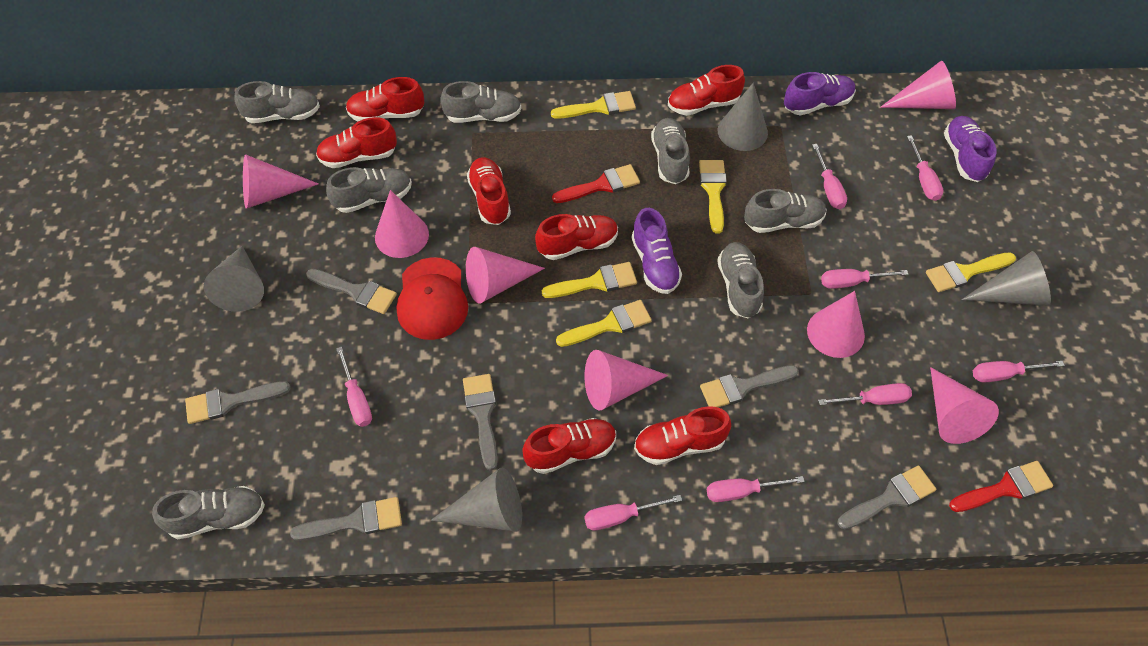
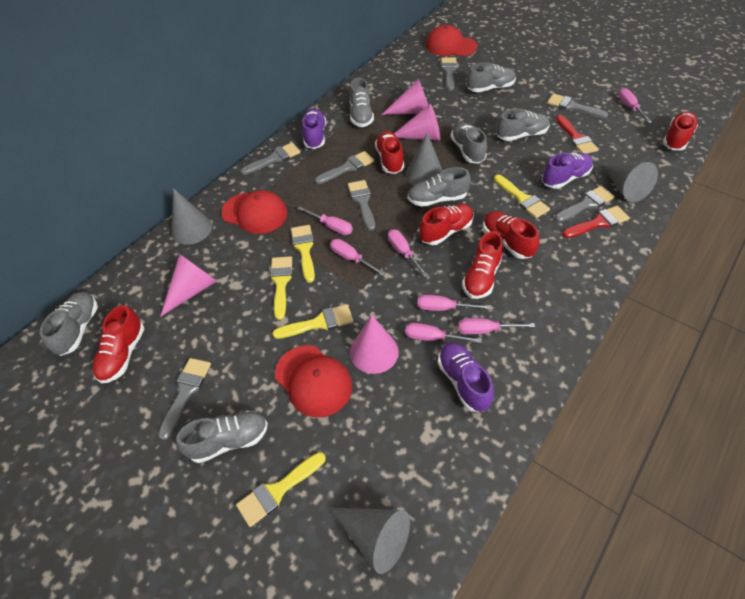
grey brush: 6 -> 7
pink cone: 7 -> 4
pink screwdriver: 8 -> 7
red cap: 1 -> 3
red shoe: 7 -> 6

